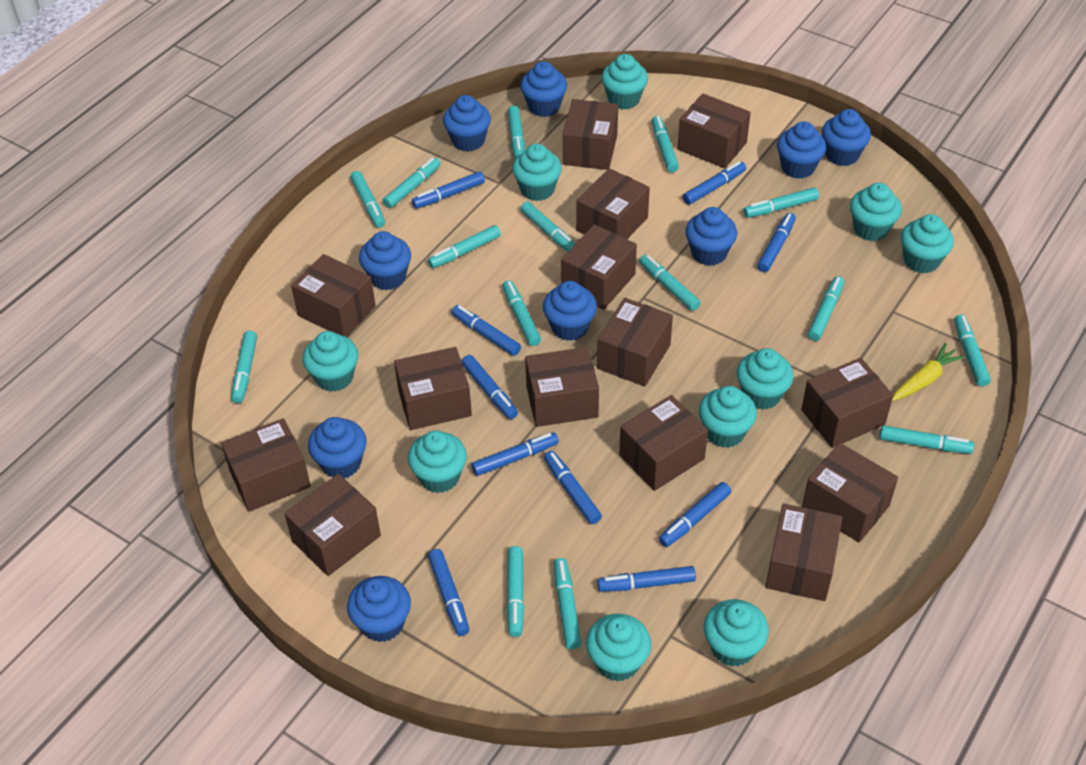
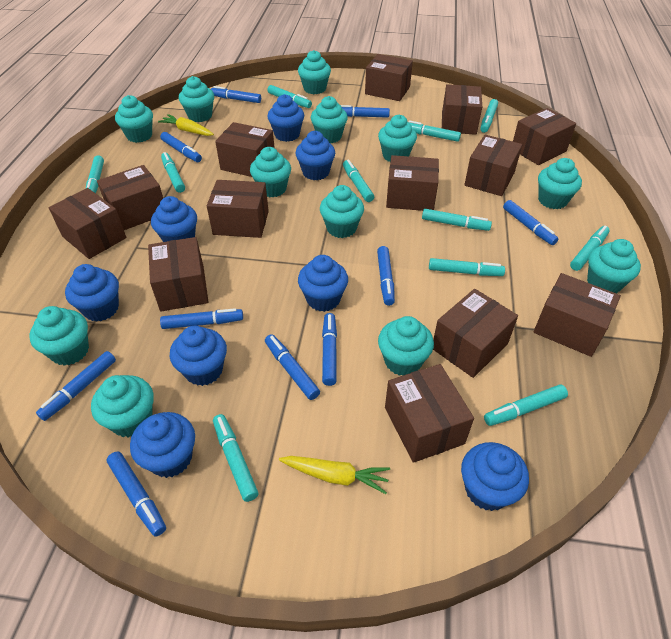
blue cupcake: 9 -> 8
brown box: 14 -> 13
turquoise cupcake: 10 -> 12
turquoise marker: 15 -> 11
yellow carrot: 1 -> 2

